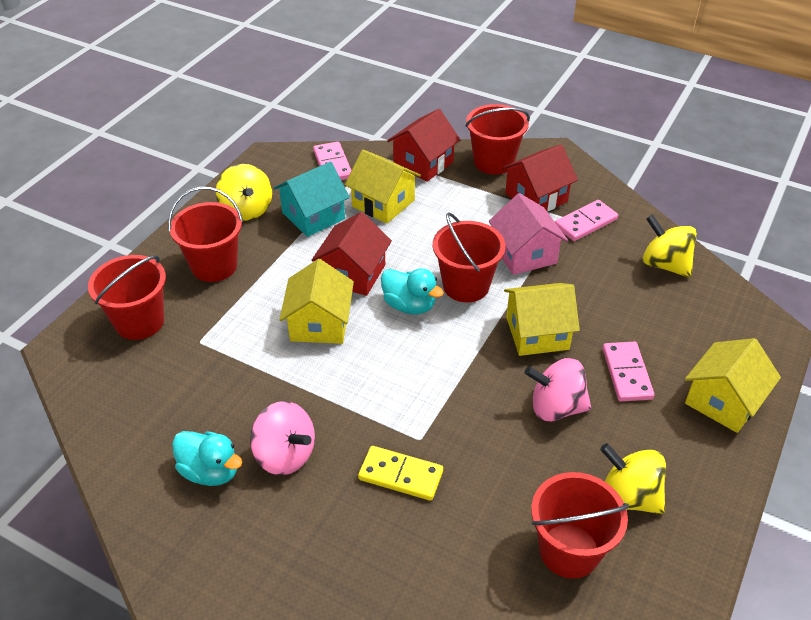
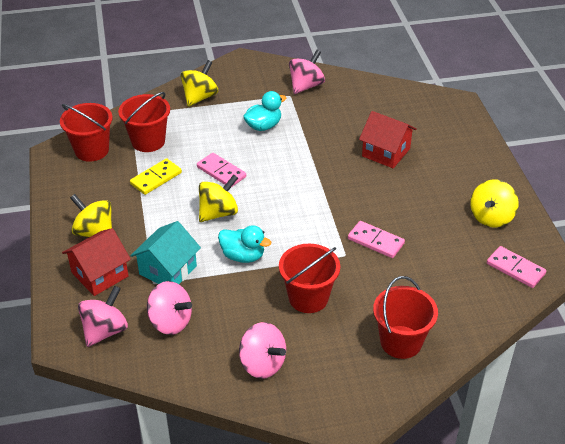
pink house: 1 -> 0
pink spinning top: 2 -> 4
red bucket: 5 -> 4
red house: 3 -> 2
yellow house: 4 -> 0
yellow spinning top: 3 -> 4

